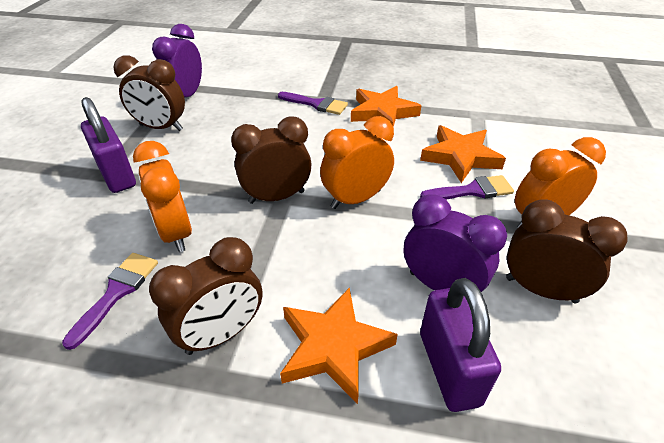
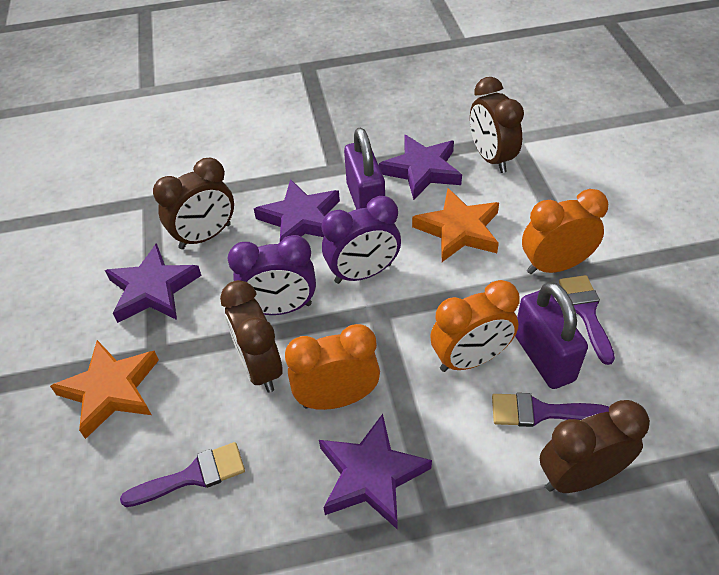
orange star: 3 -> 2
purple star: 0 -> 4

